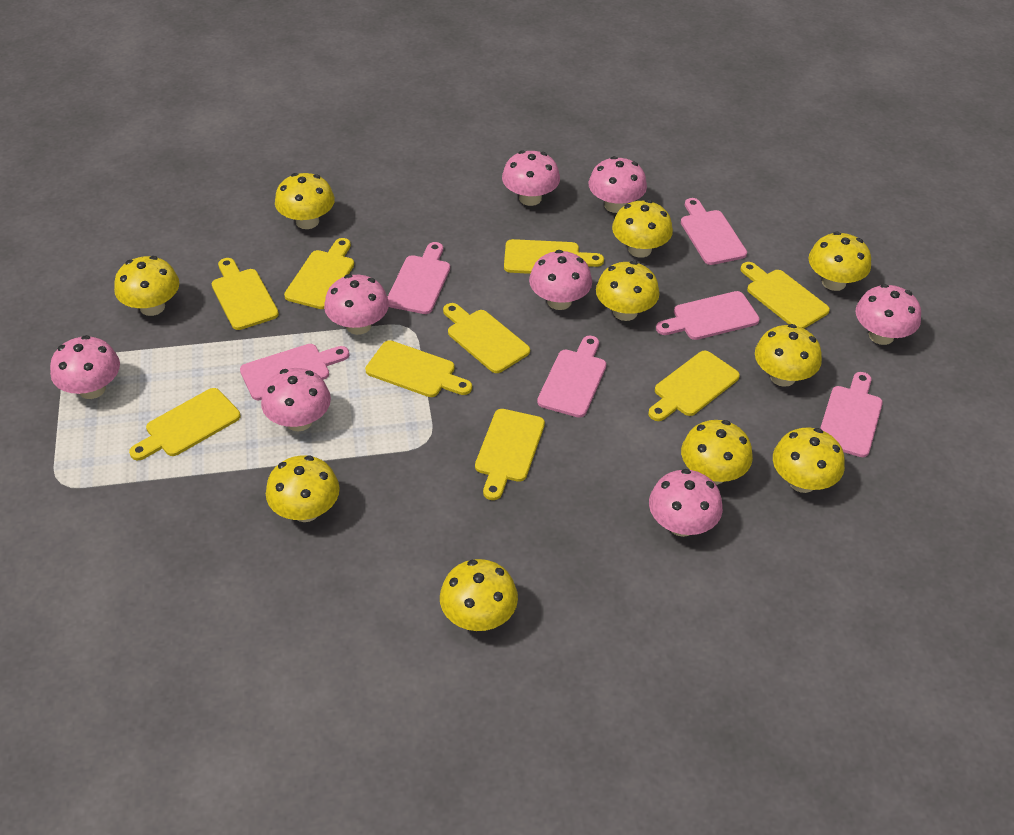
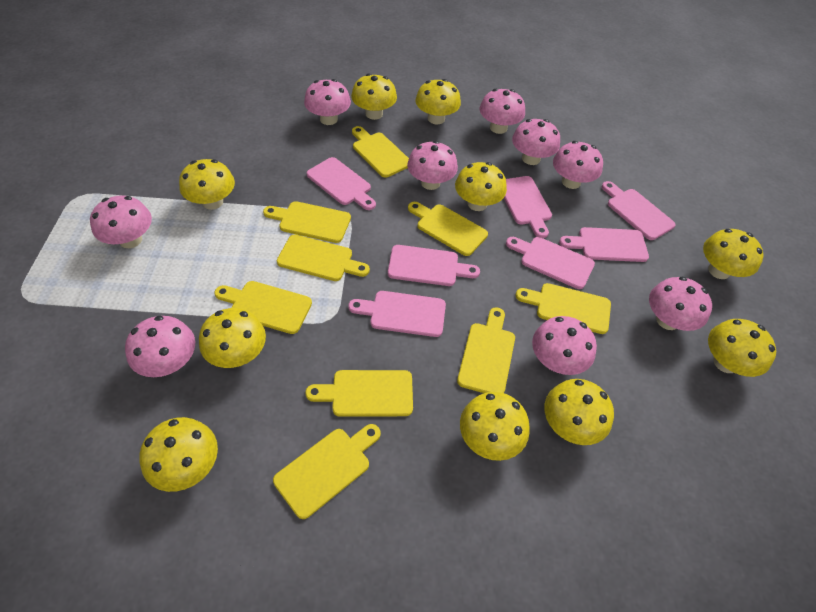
pink cutting board: 6 -> 7
pink mushroom: 8 -> 9

